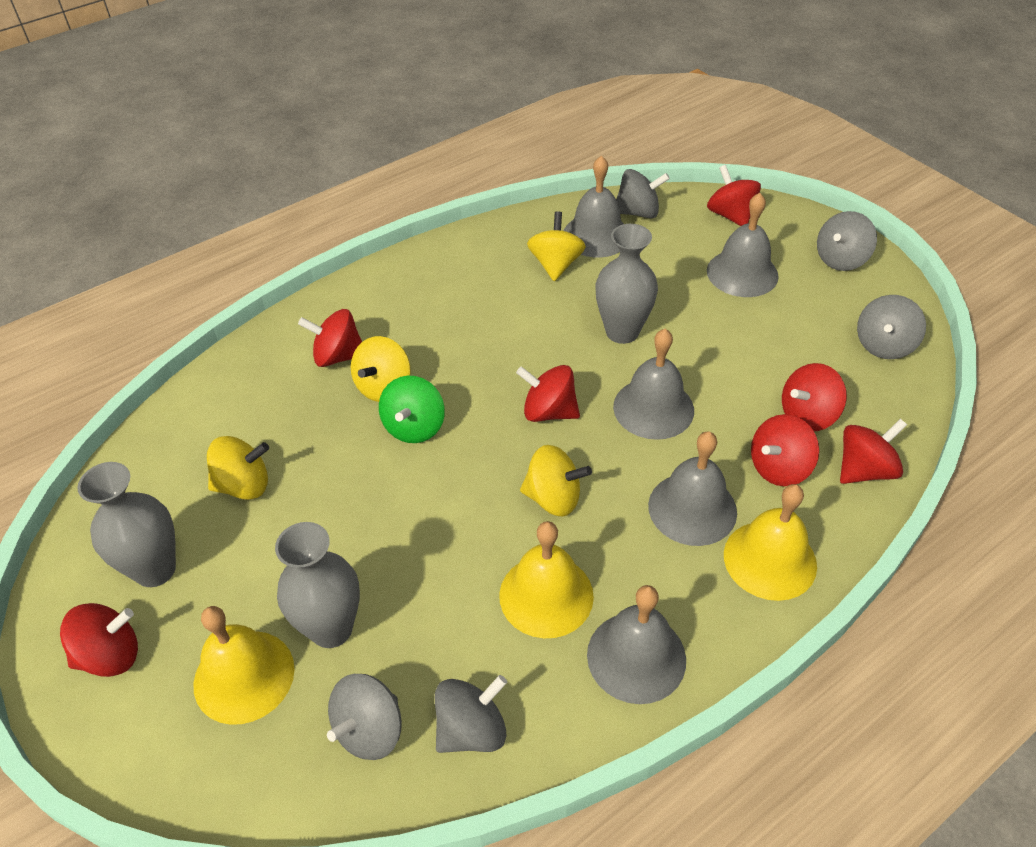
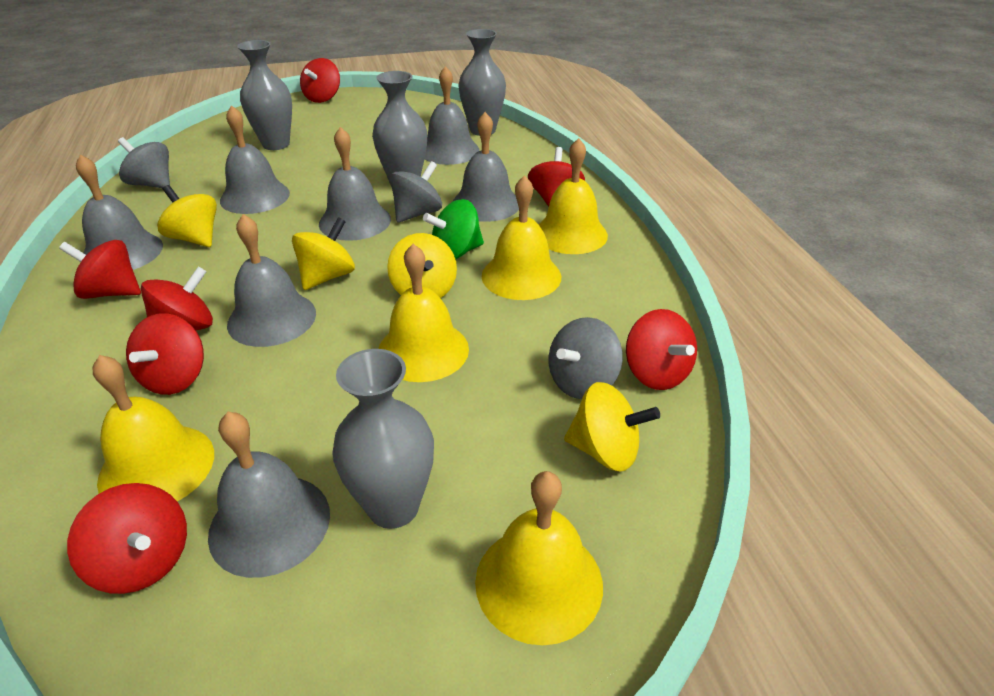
grey bell: 5 -> 7
grey spinning top: 5 -> 3
grey vase: 3 -> 4
yellow bell: 3 -> 5

